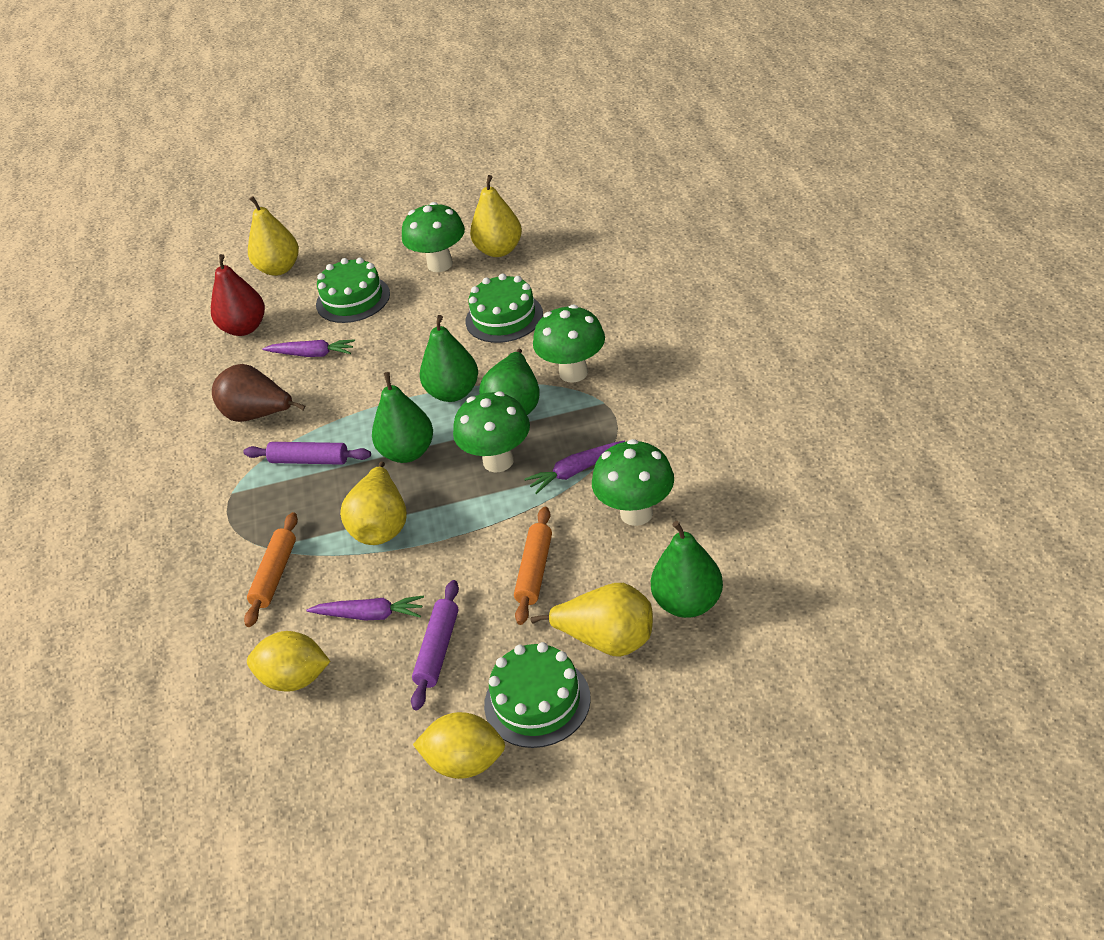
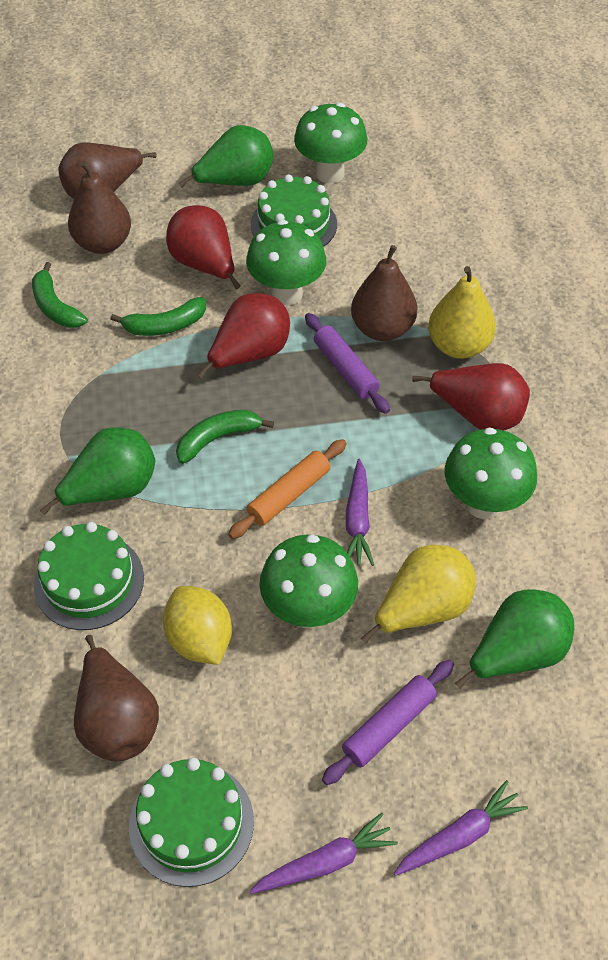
brown pear: 1 -> 4
green banana: 0 -> 3
green pear: 4 -> 3
orange rolling pin: 2 -> 1
red pear: 1 -> 3
yellow lemon: 2 -> 1
yellow pear: 4 -> 2

